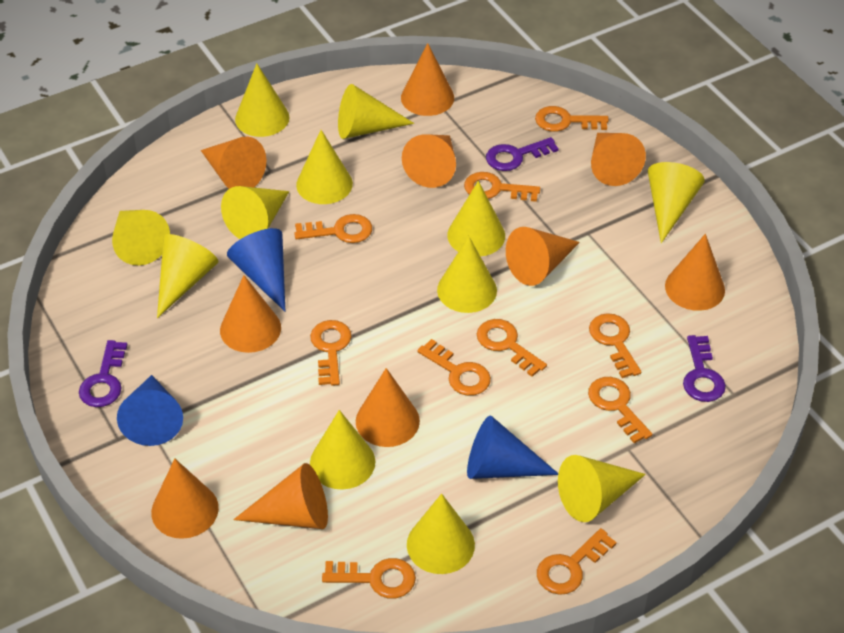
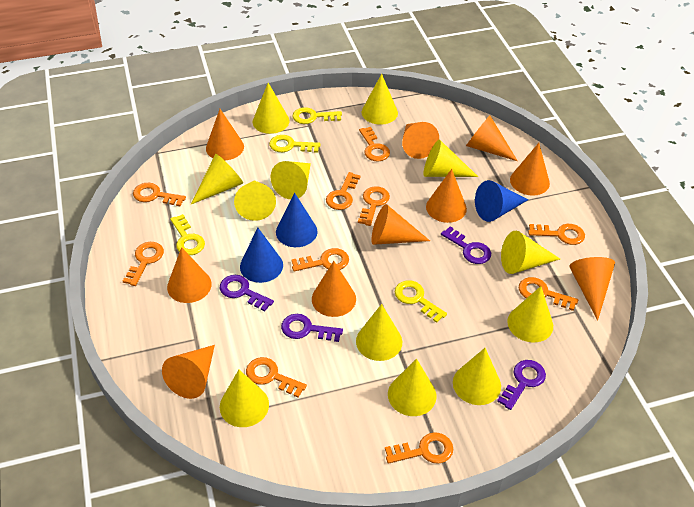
purple key: 3 -> 4
yellow key: 0 -> 4

